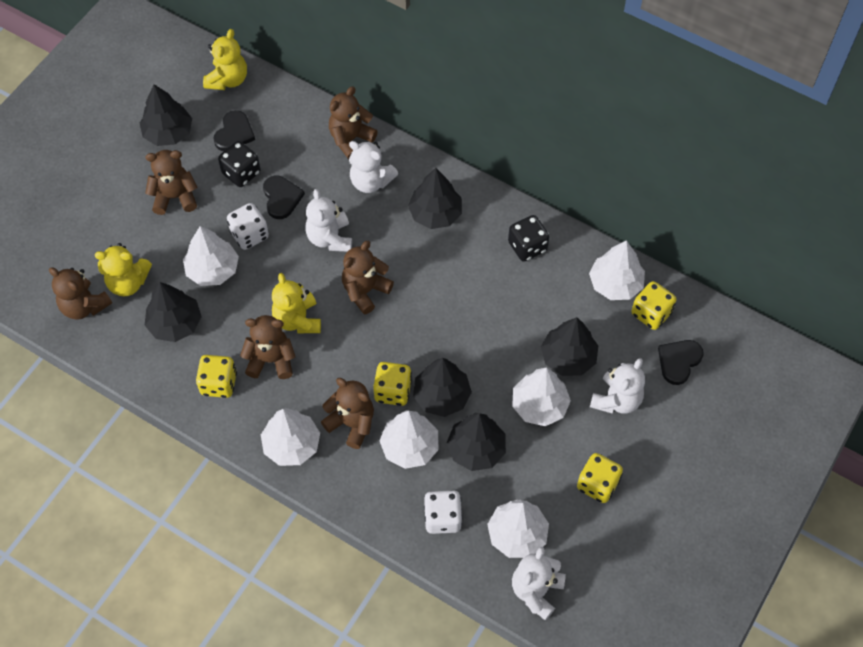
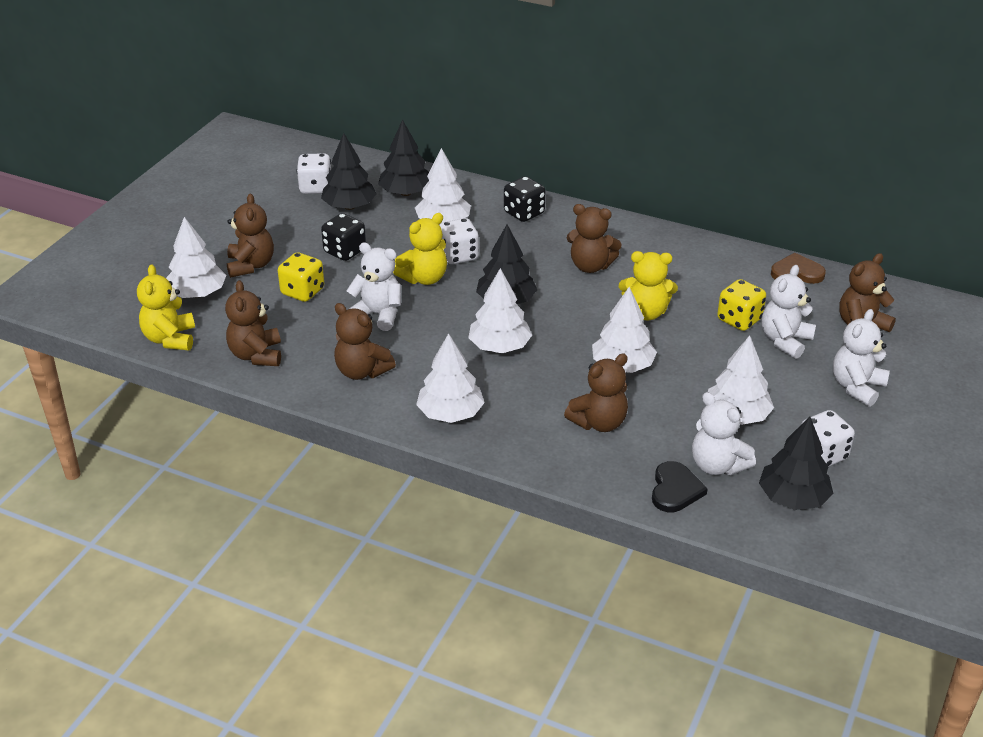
black heart: 3 -> 1
black tree: 6 -> 4
brown heart: 0 -> 1
white dice: 2 -> 3
yellow dice: 4 -> 2

